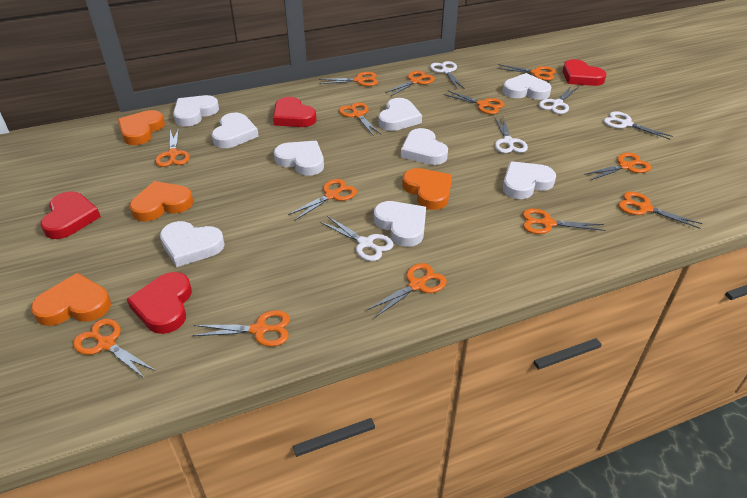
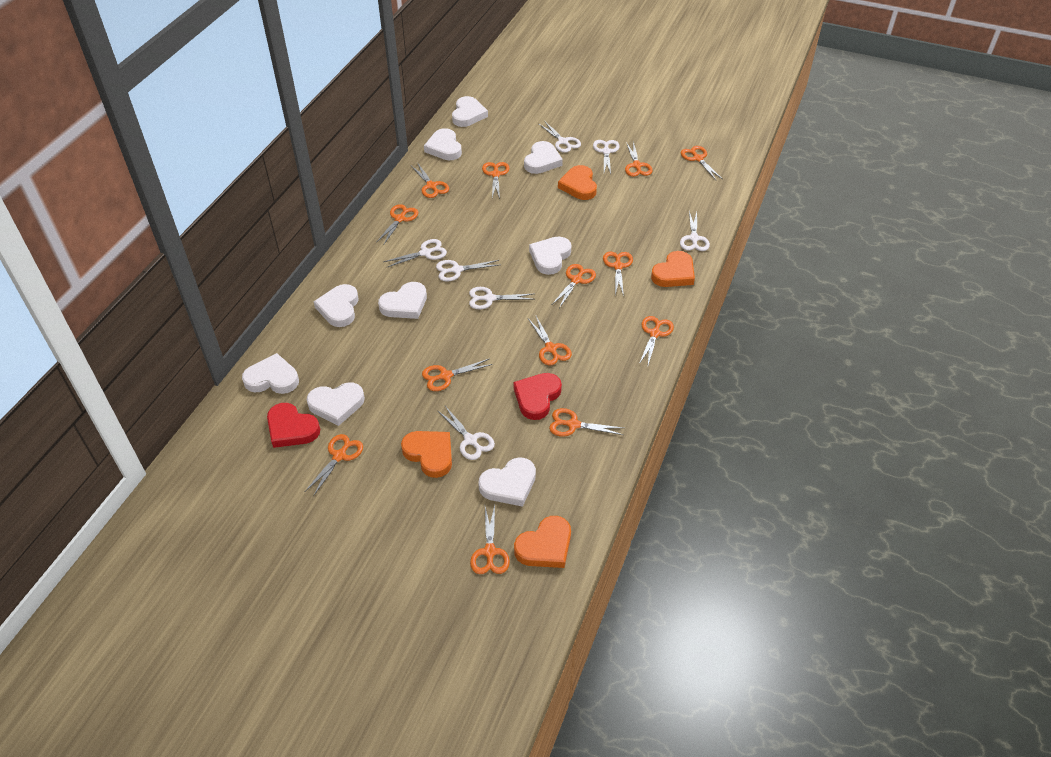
red heart: 4 -> 2
white scissors: 5 -> 7

